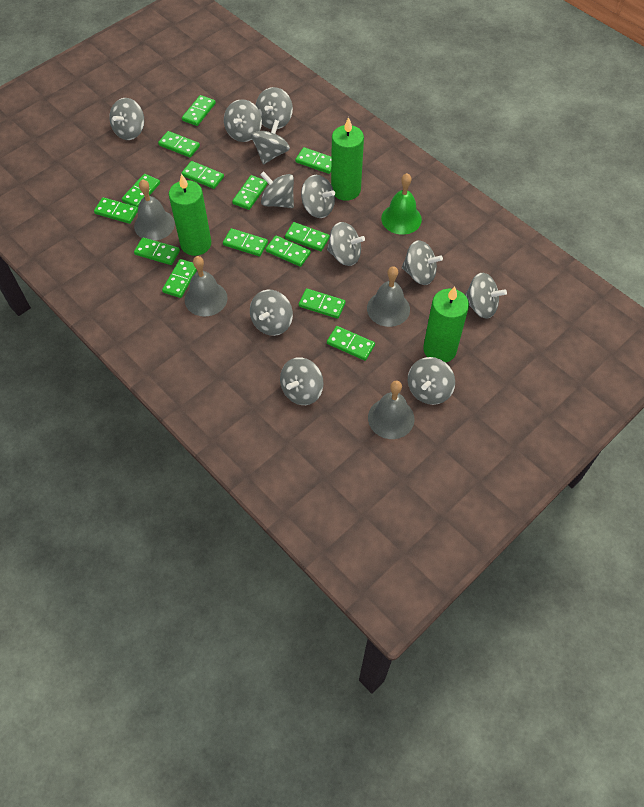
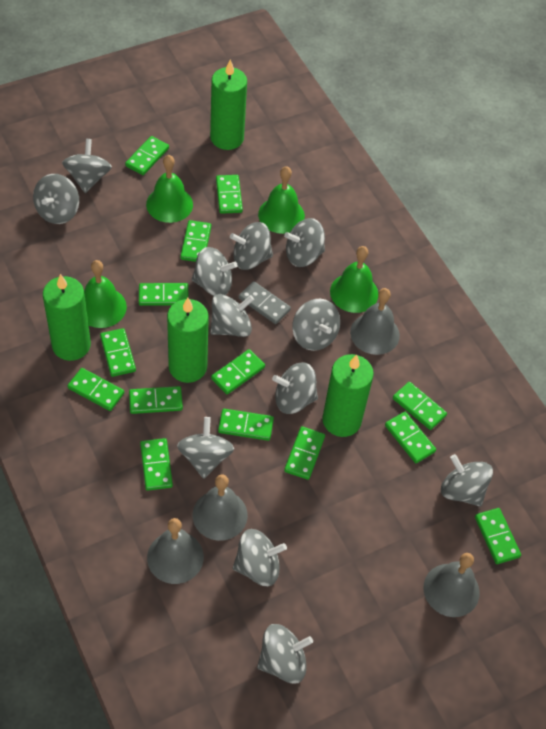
green bell: 1 -> 4
green candle: 3 -> 4
grey domino: 0 -> 1

